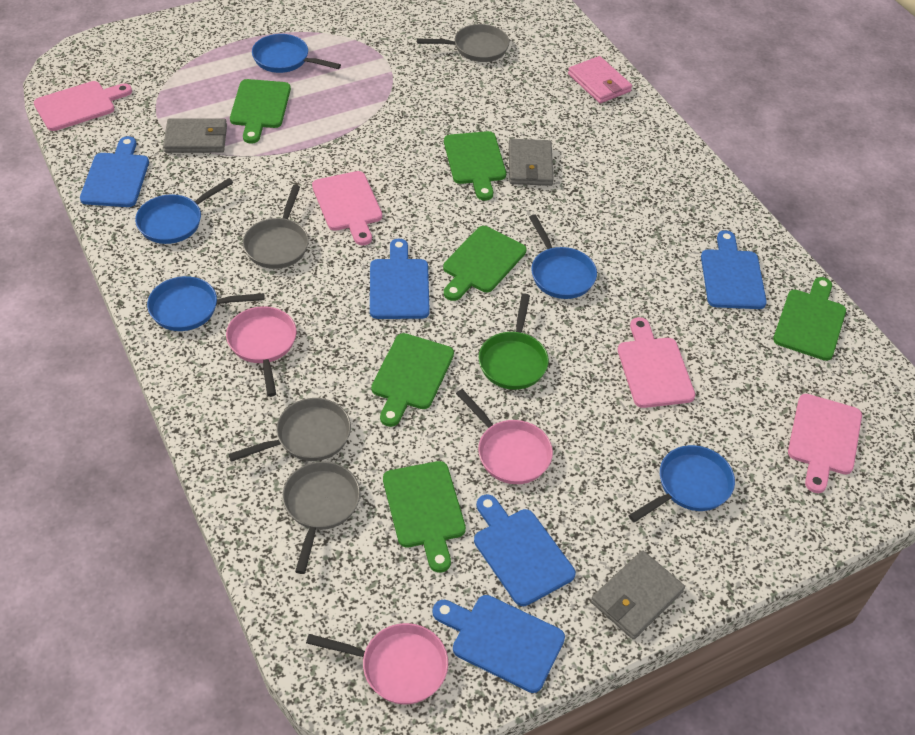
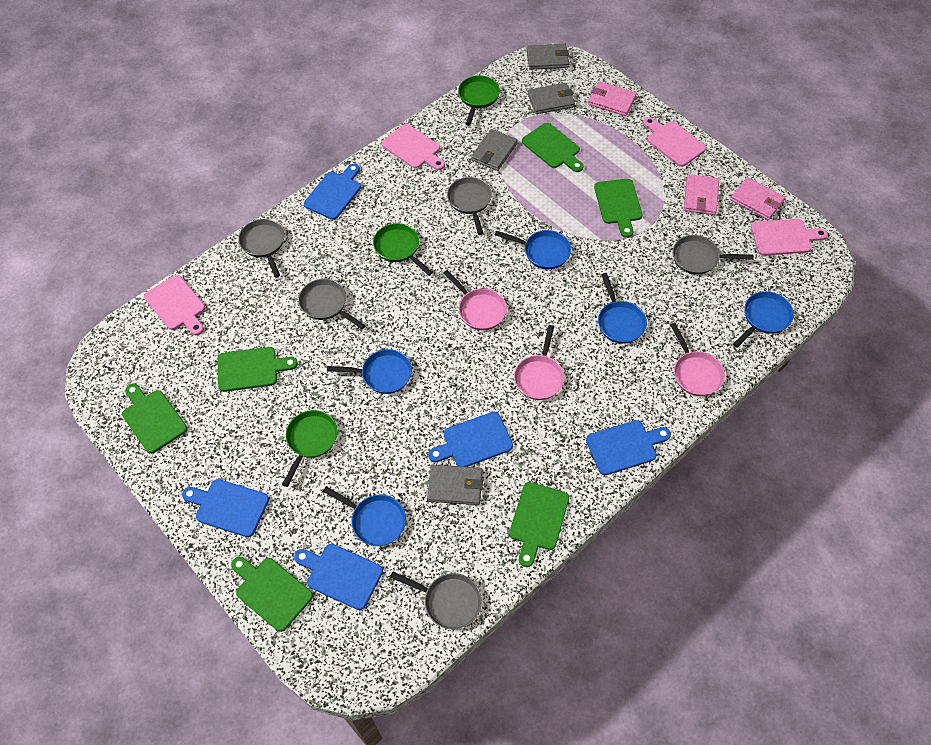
green pan: 1 -> 3
grey pan: 4 -> 5
grey wallet: 3 -> 4
pink wallet: 1 -> 3

